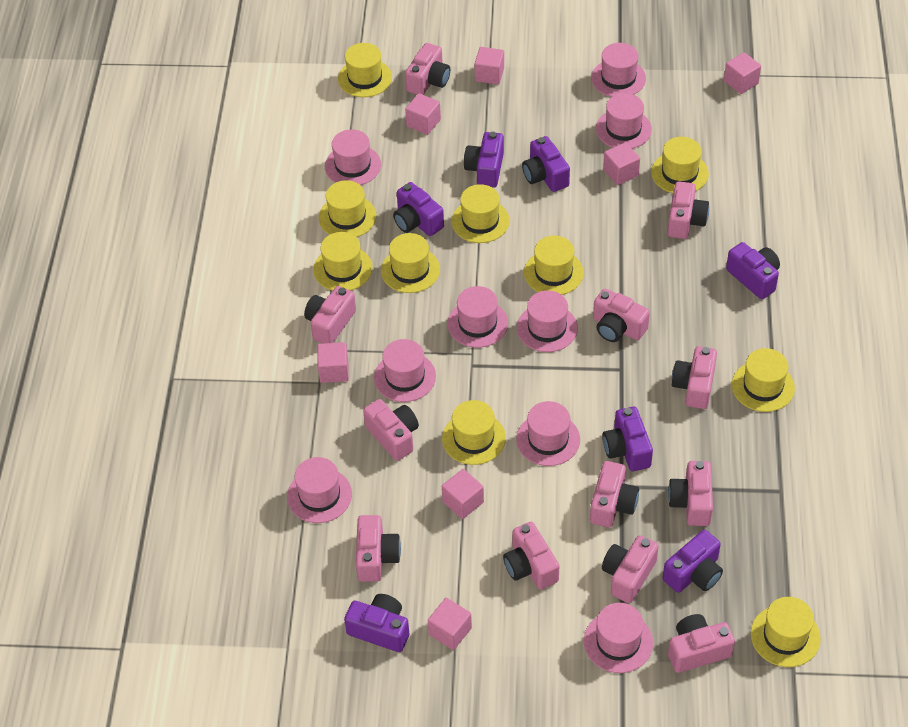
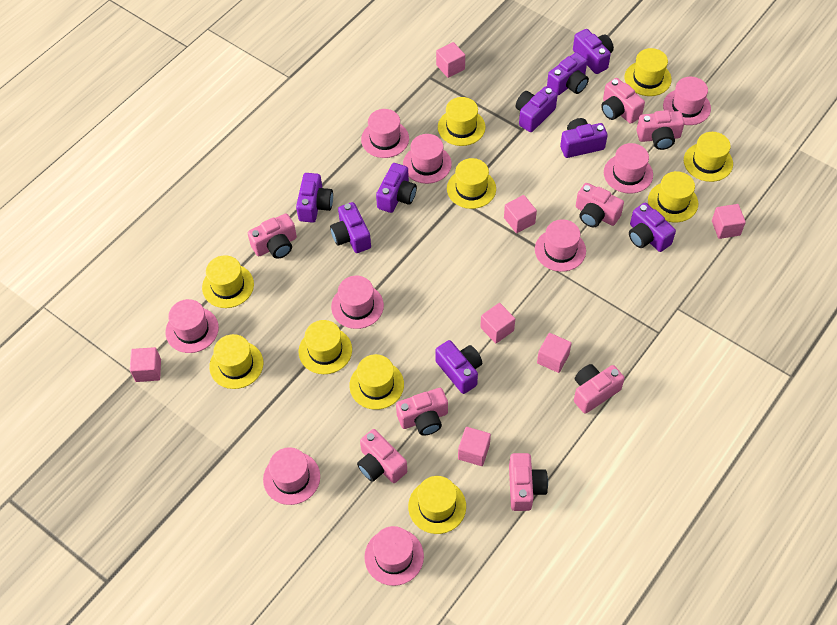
pink camera: 12 -> 8
purple camera: 7 -> 9

